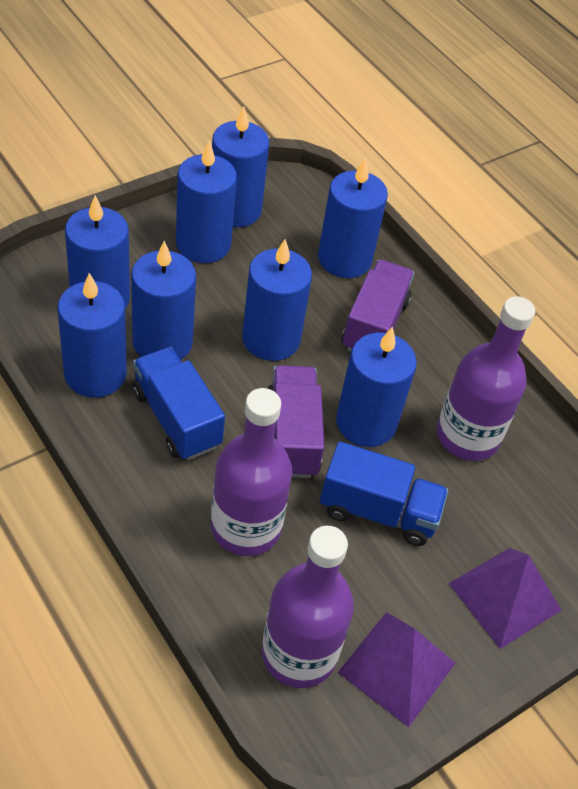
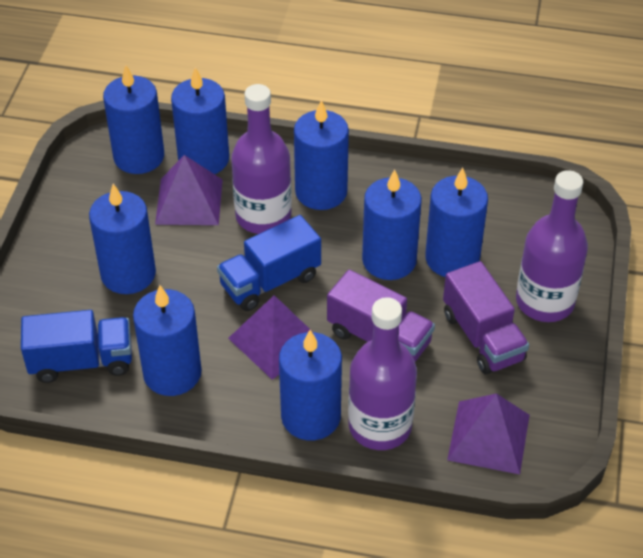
purple pyramid: 2 -> 3

